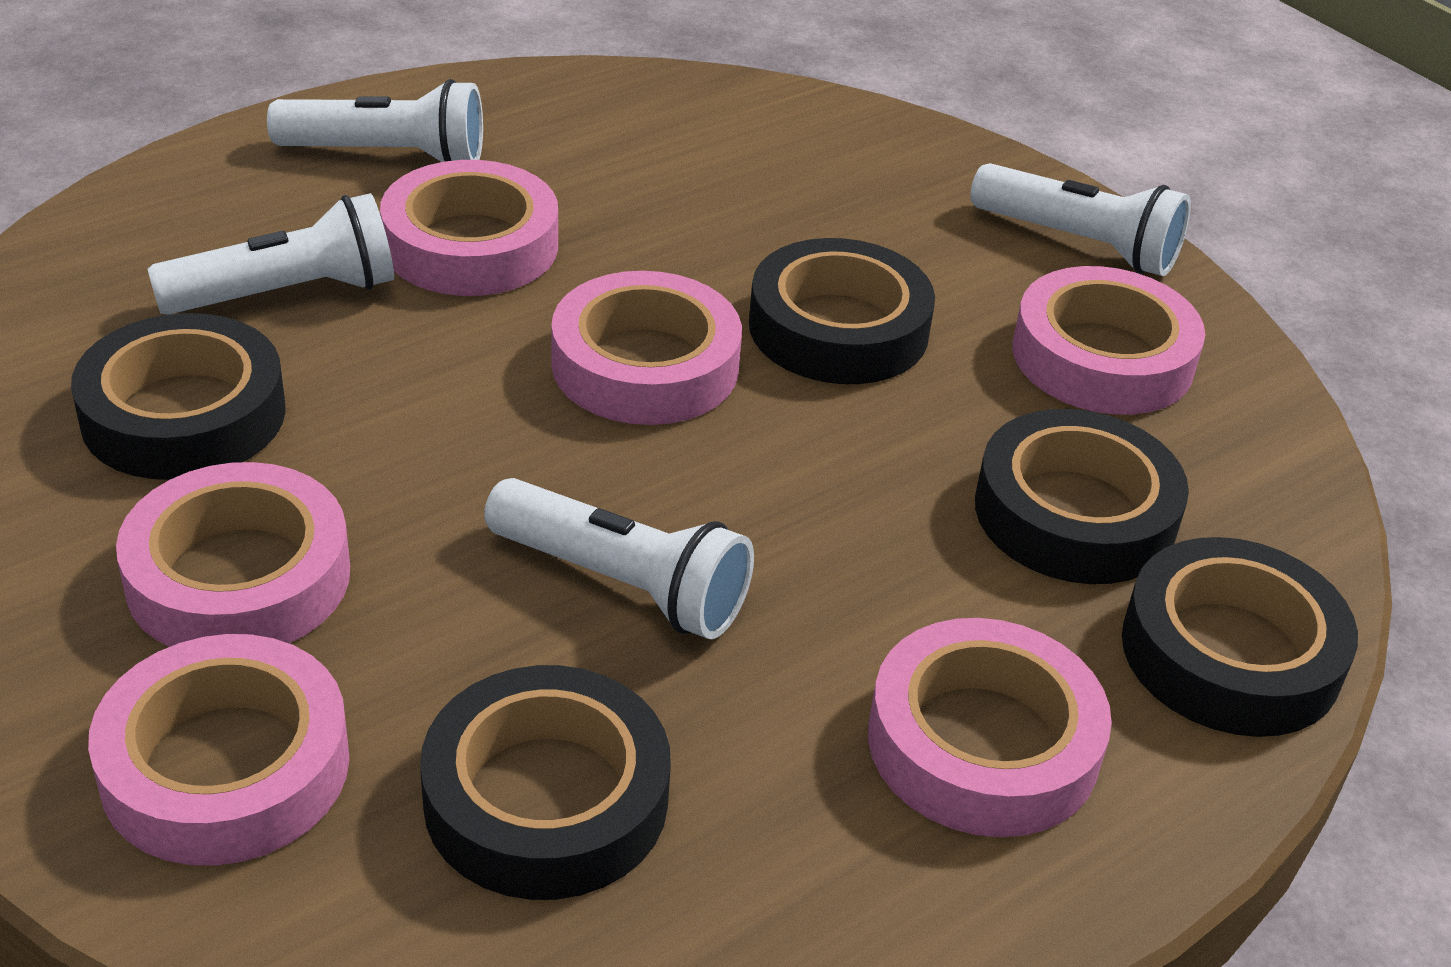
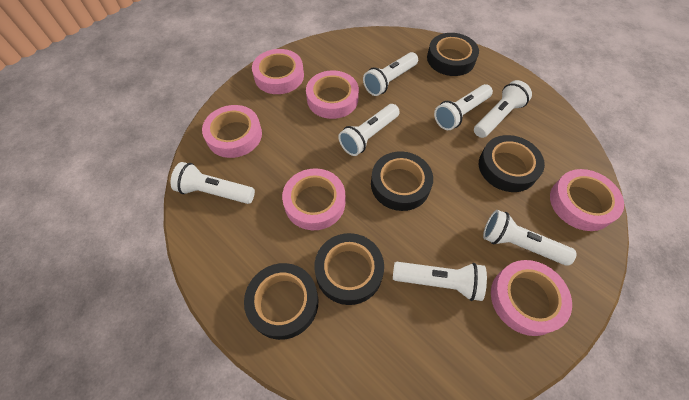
white flashlight: 4 -> 7

